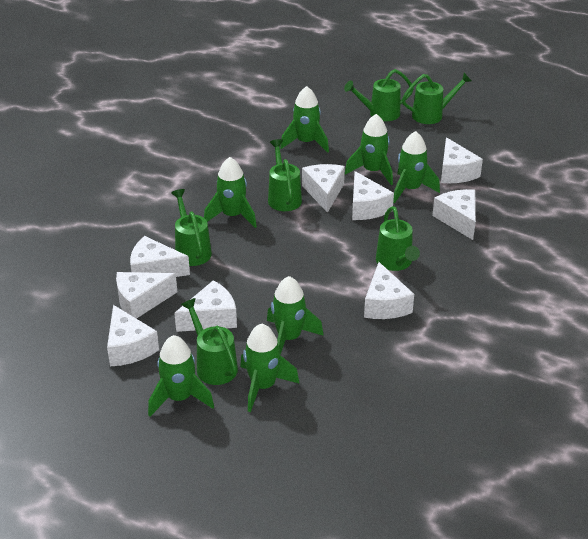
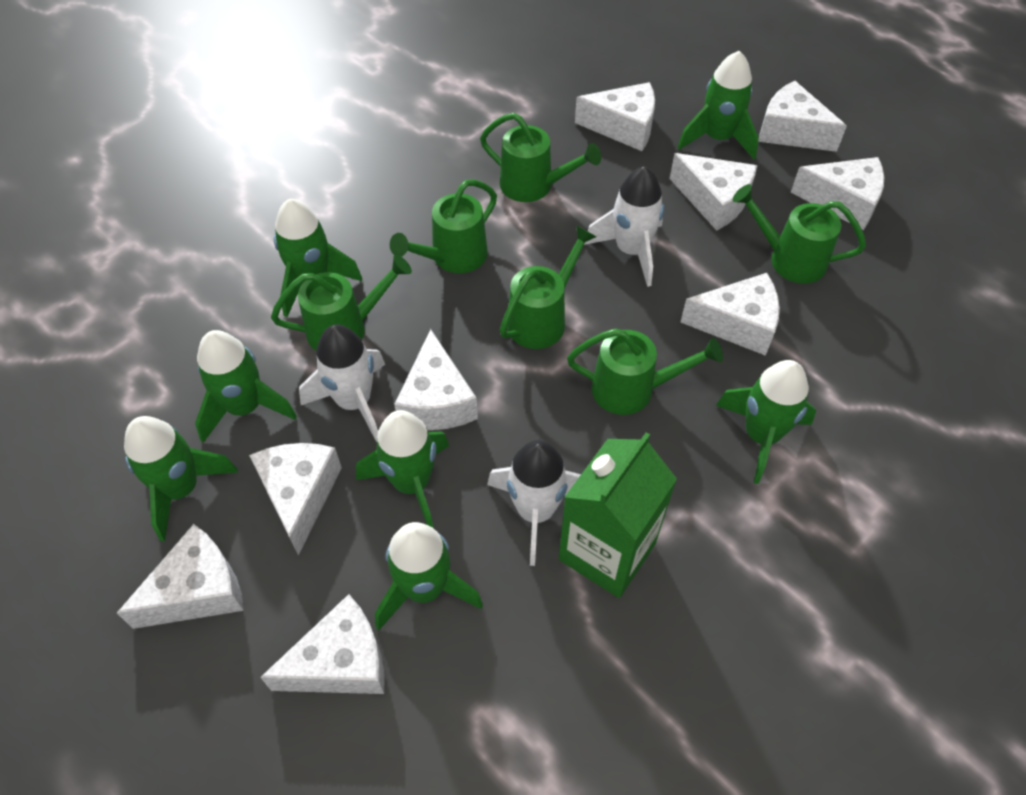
green carton: 0 -> 1
white rocket: 0 -> 3

